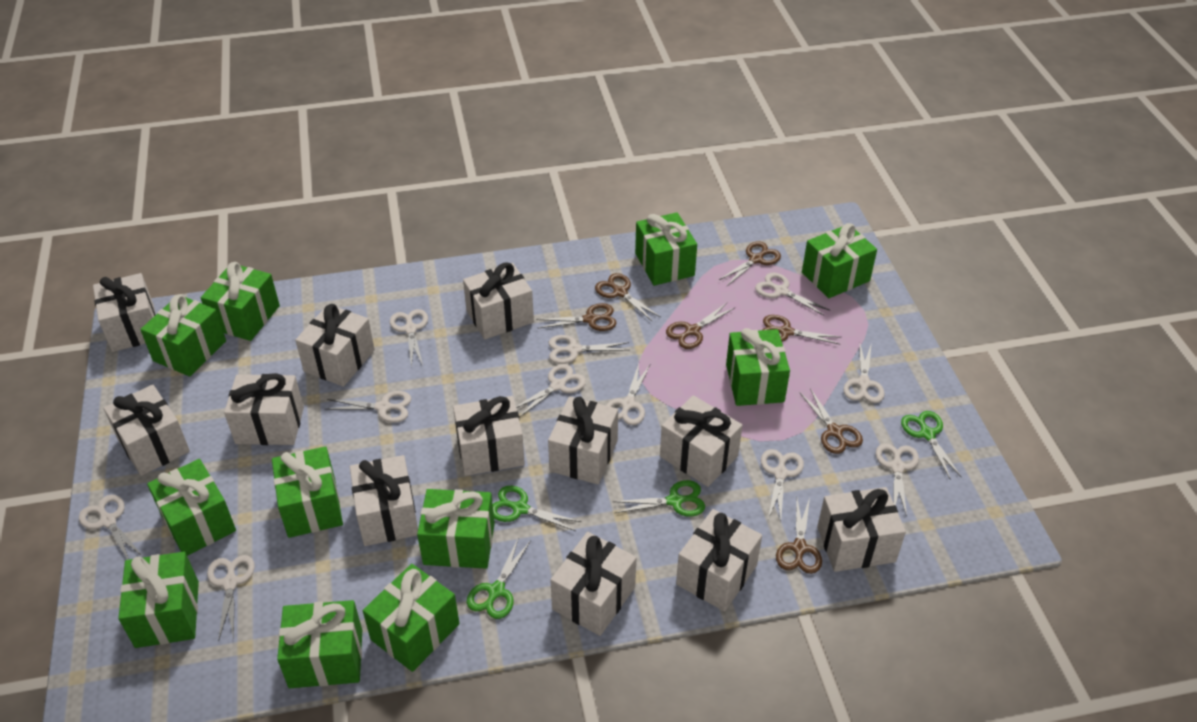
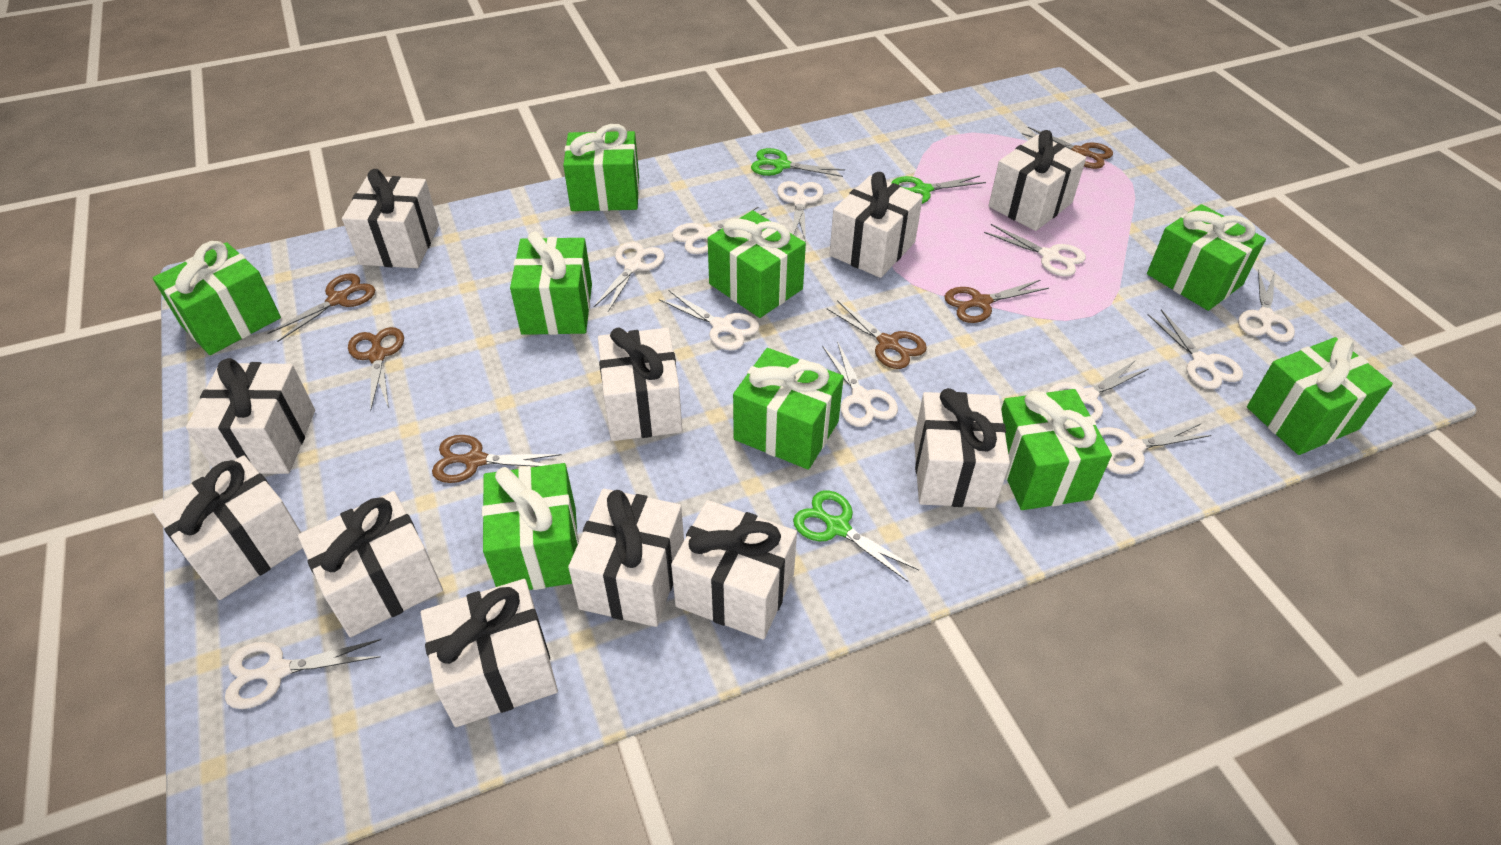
brown scissors: 7 -> 6
green gift: 11 -> 9
green scissors: 4 -> 3
white gift: 12 -> 11

